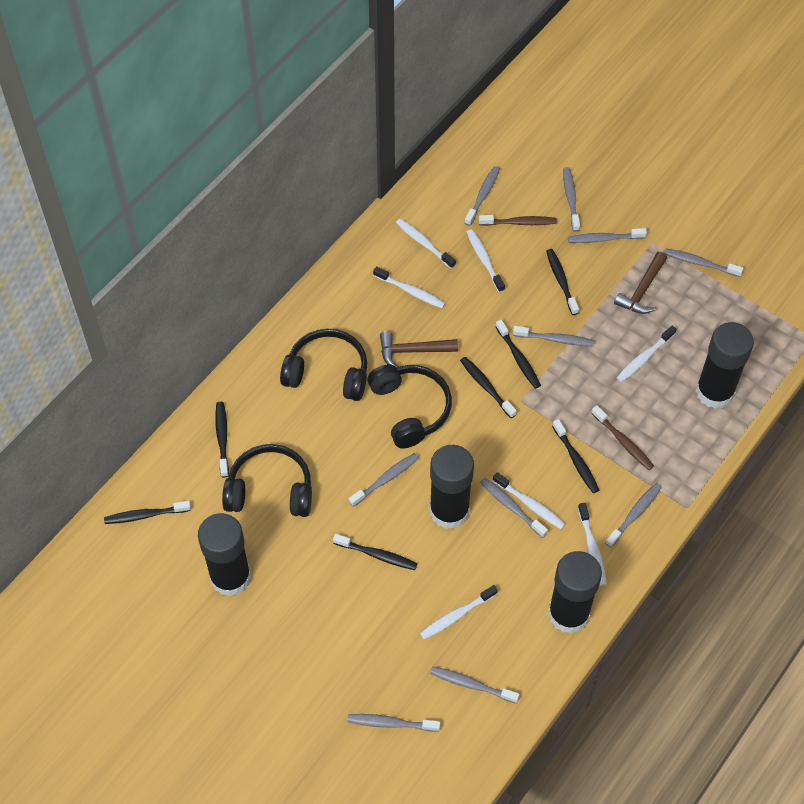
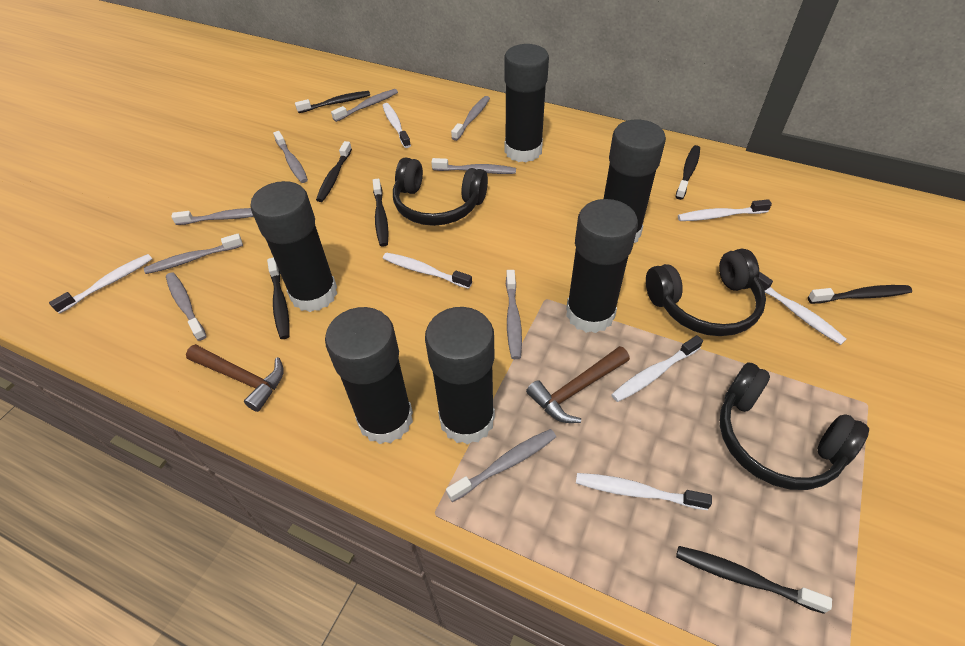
black glue stick: 4 -> 6
brown toothbrush: 2 -> 0
grey toothbrush: 10 -> 9

